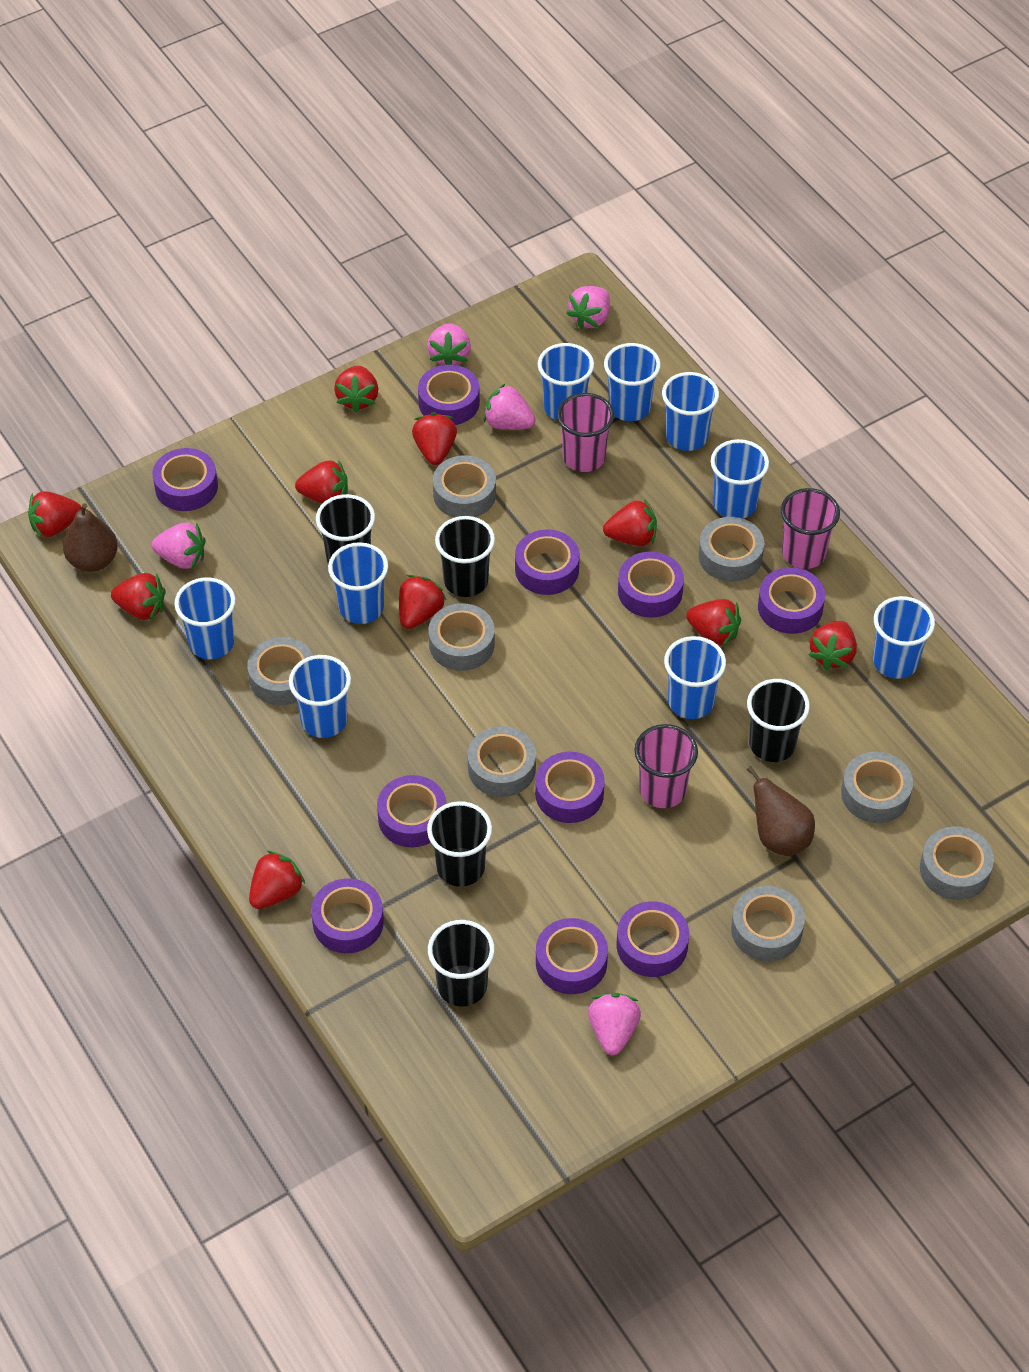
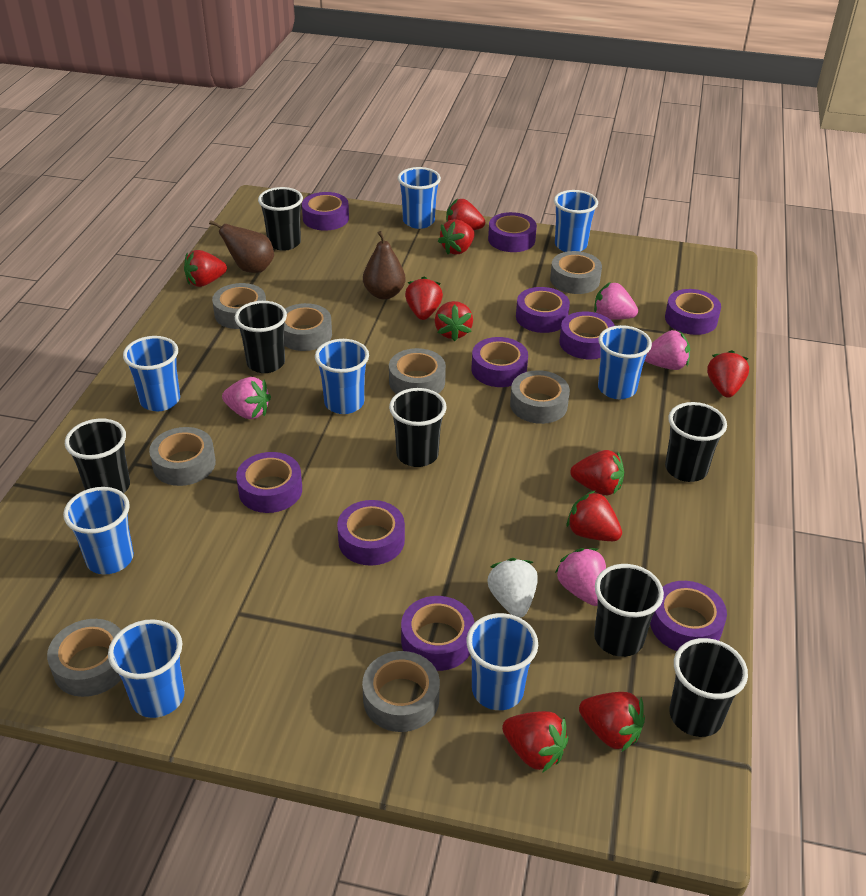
black cup: 5 -> 7
blue cup: 9 -> 8
pink cup: 3 -> 0
pink strawberry: 5 -> 4
white strawberry: 0 -> 1

